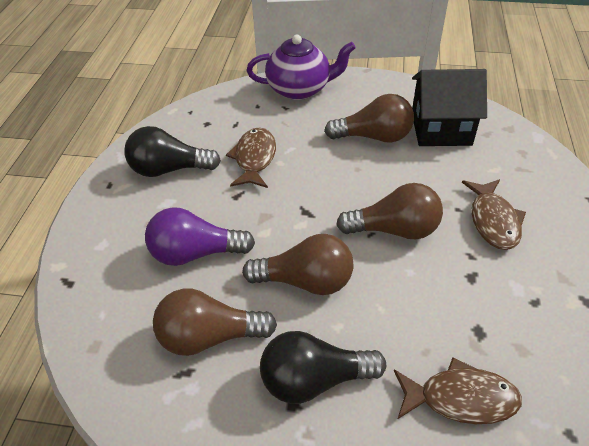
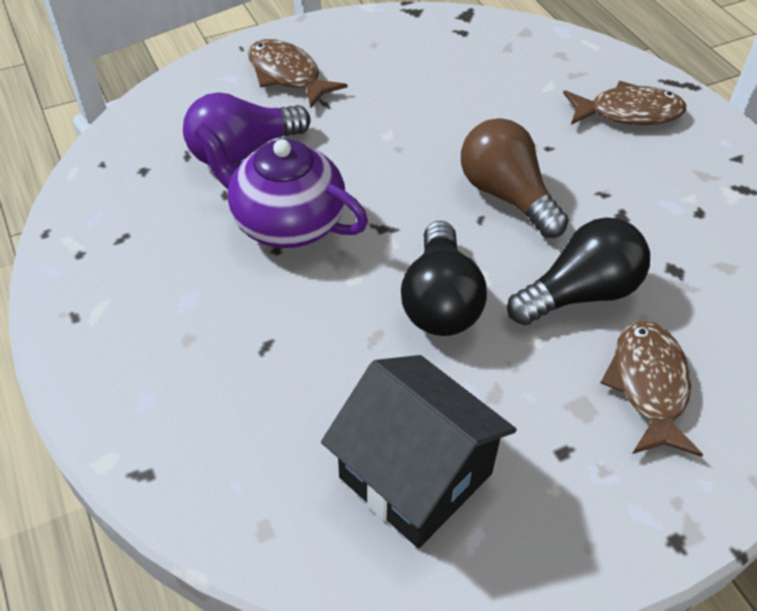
brown light bulb: 4 -> 1

